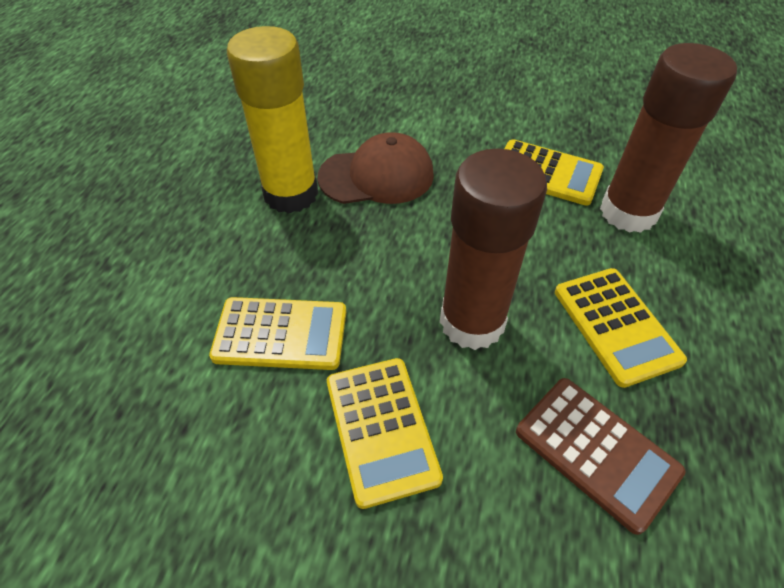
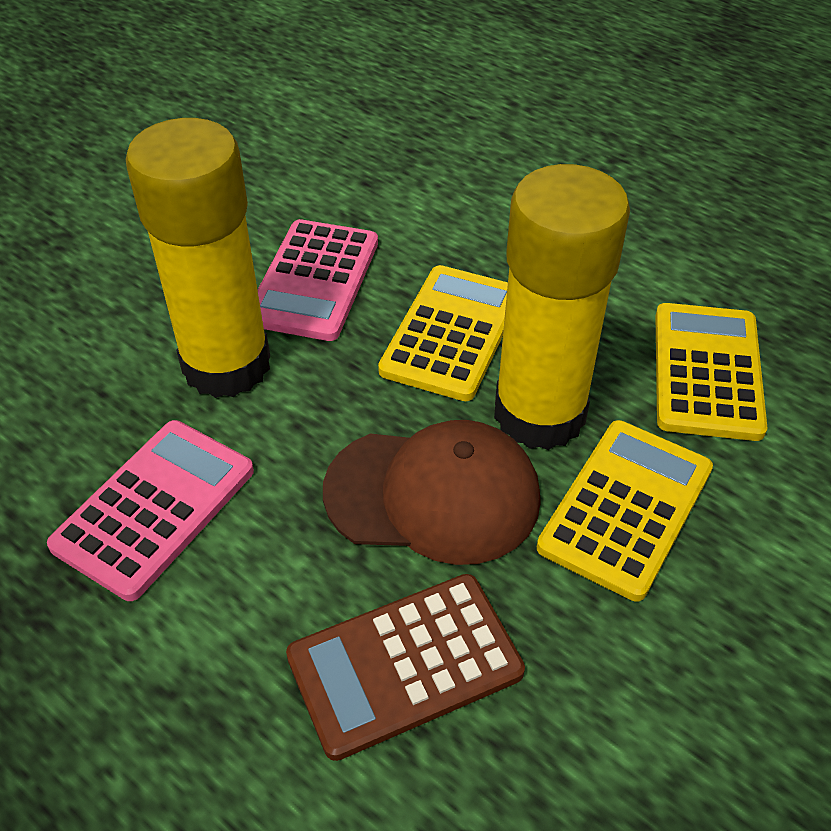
brown glue stick: 2 -> 0
pink calculator: 0 -> 2
yellow calculator: 4 -> 3
yellow glue stick: 1 -> 2

